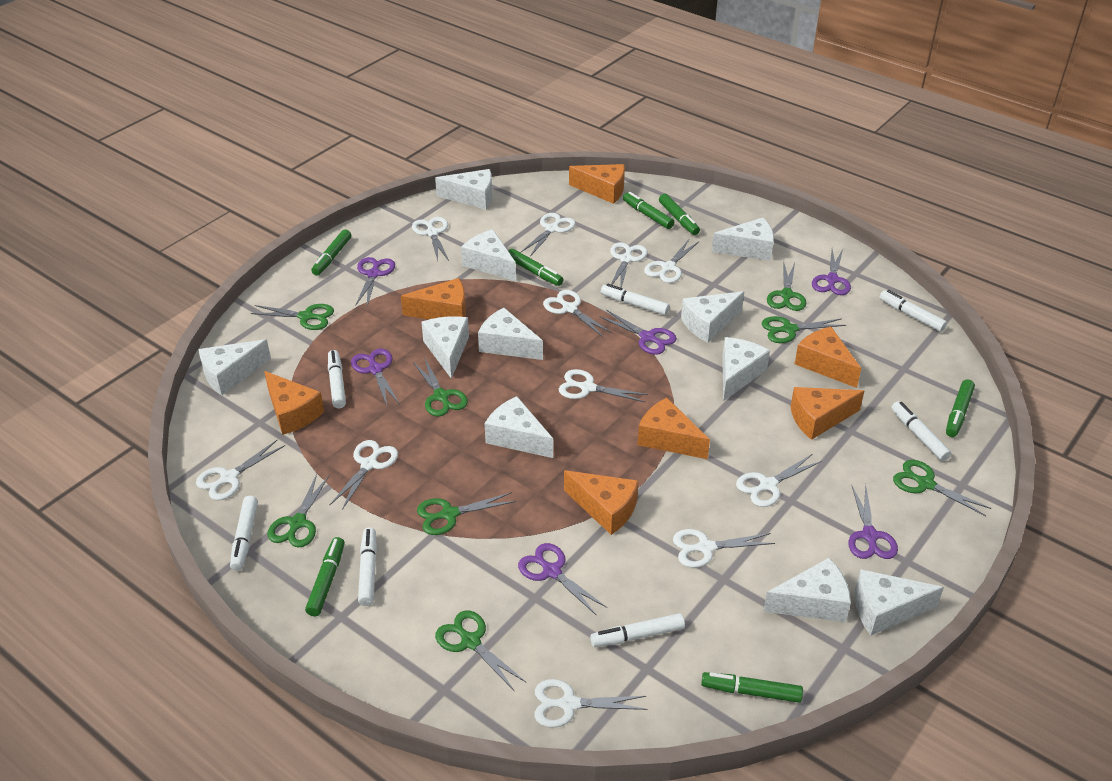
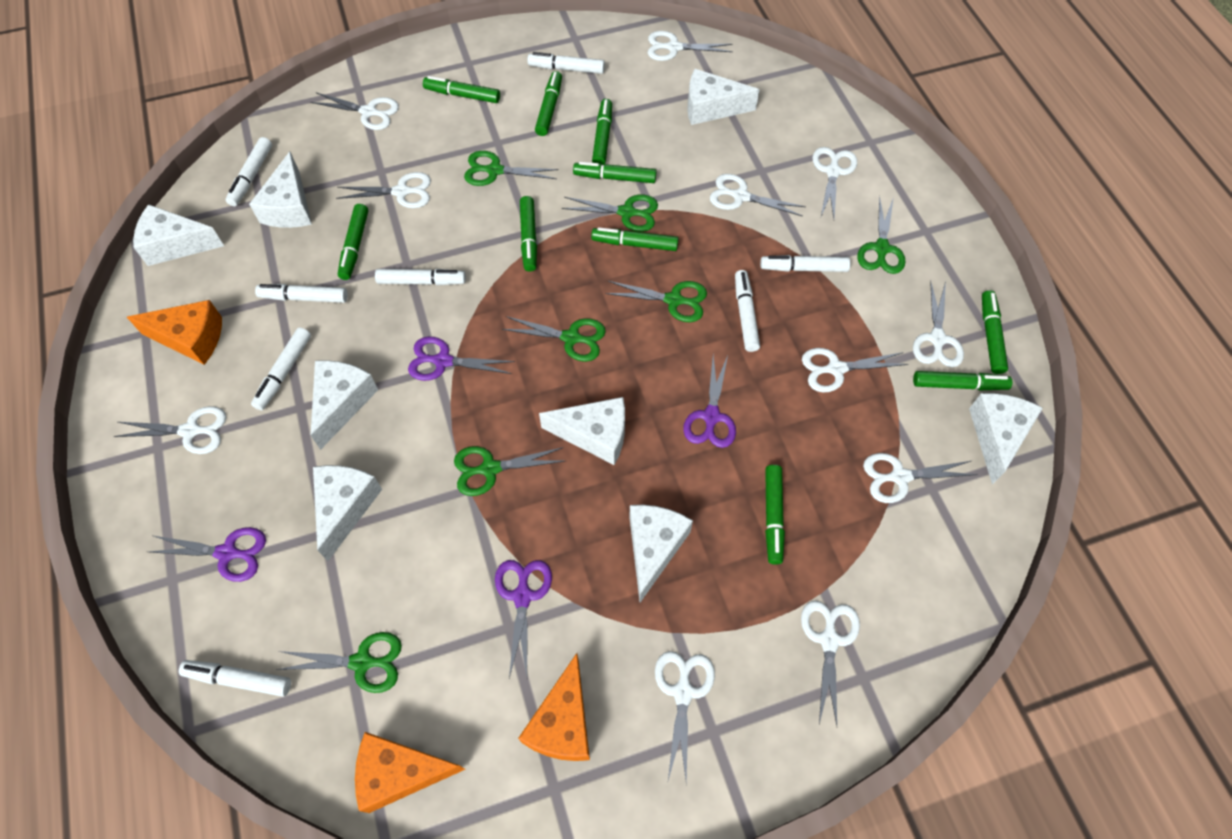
green marker: 7 -> 10
green scissors: 8 -> 7
orange cheese: 7 -> 3
purple scissors: 6 -> 4
white cheese: 11 -> 8
white marker: 7 -> 8

